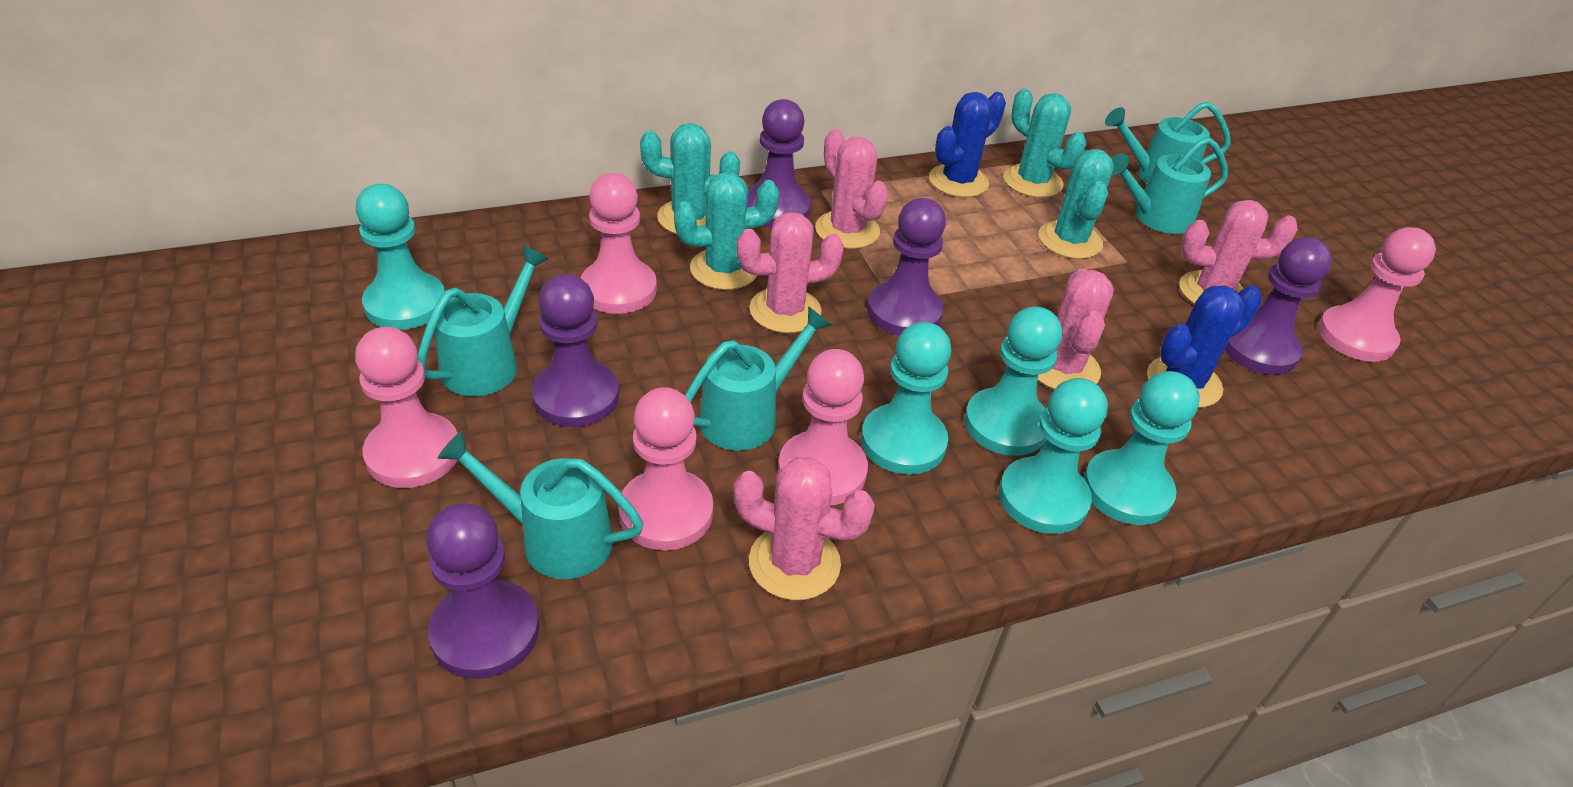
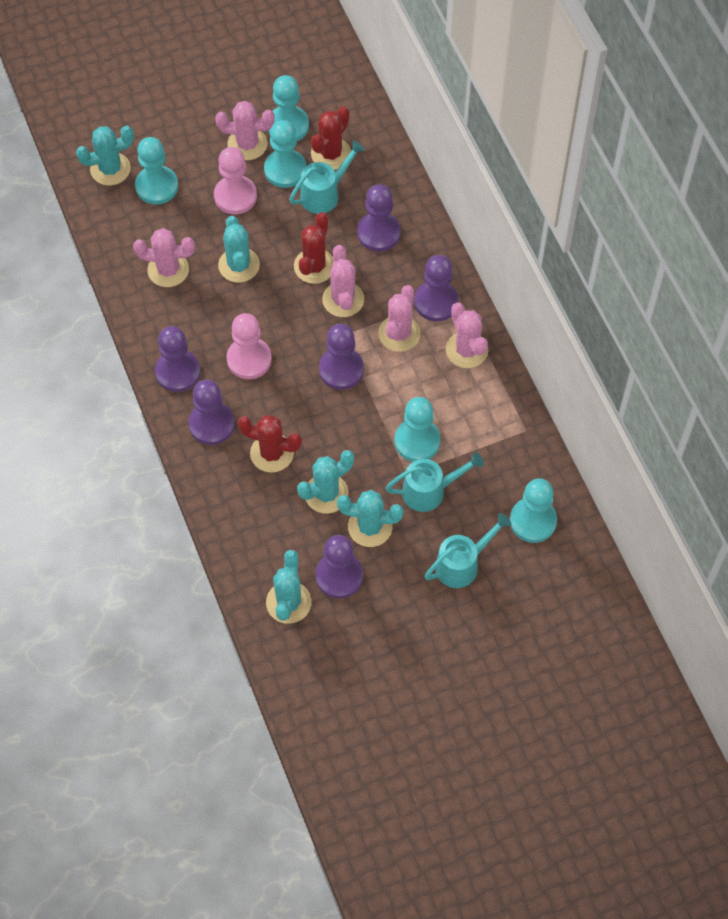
blue cactus: 2 -> 0
pink pawn: 5 -> 2
purple pawn: 5 -> 6
red cactus: 0 -> 3
turquoise cactus: 4 -> 5
turquoise watering can: 5 -> 3

